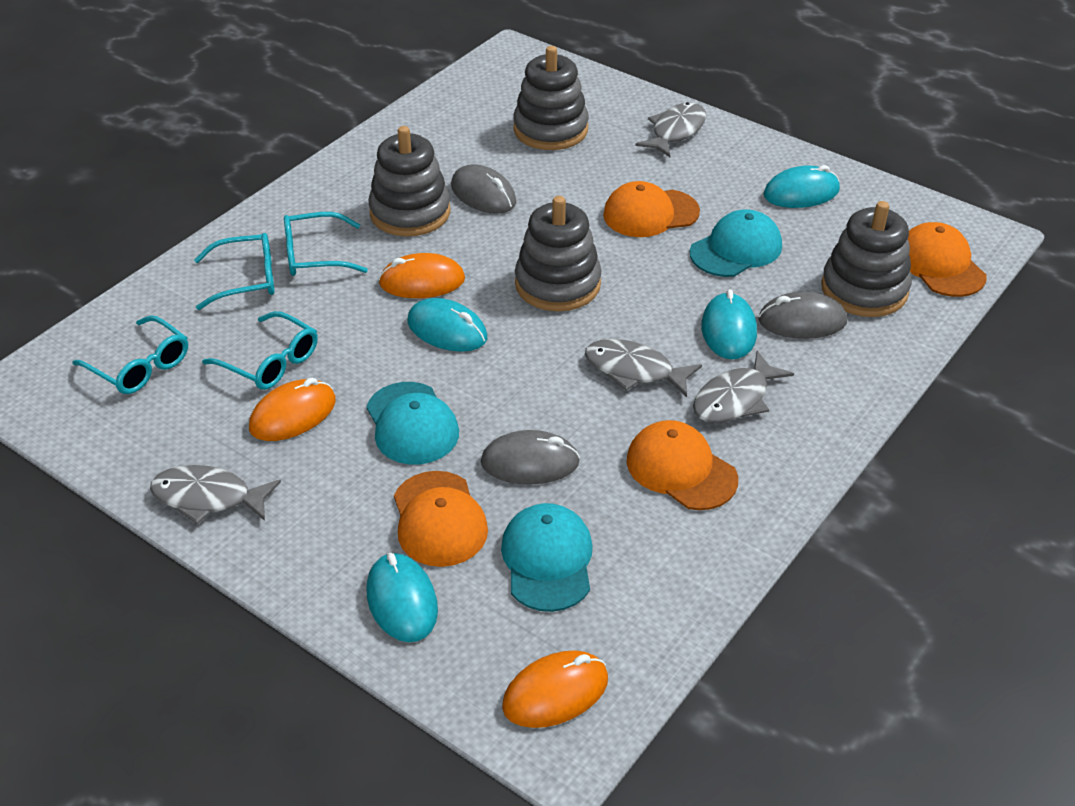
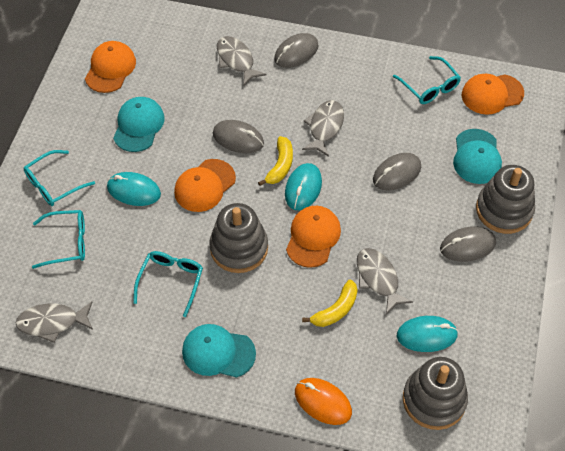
grey mouse: 3 -> 4
grey stacking toy: 4 -> 3
orange mouse: 3 -> 1
turquoise mouse: 4 -> 3
yellow banana: 0 -> 2

